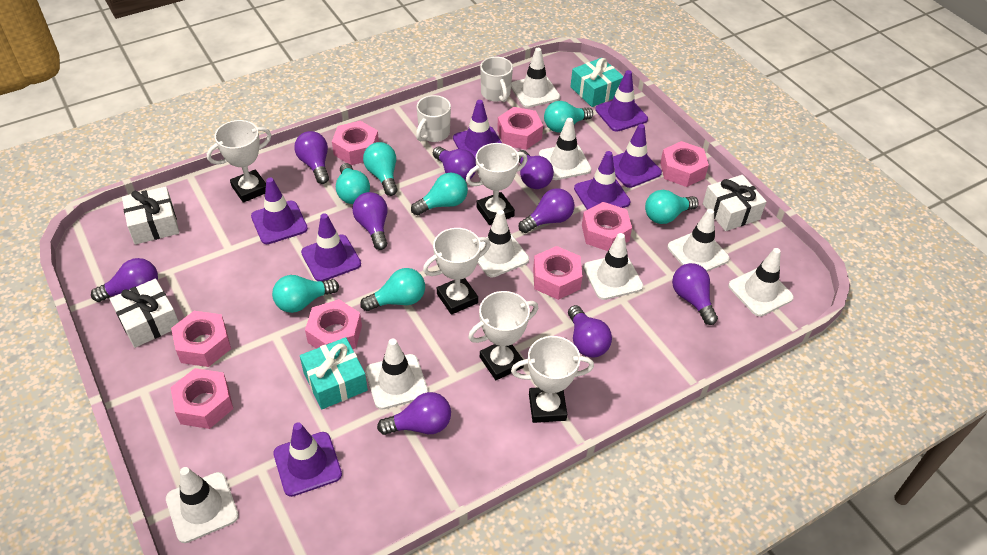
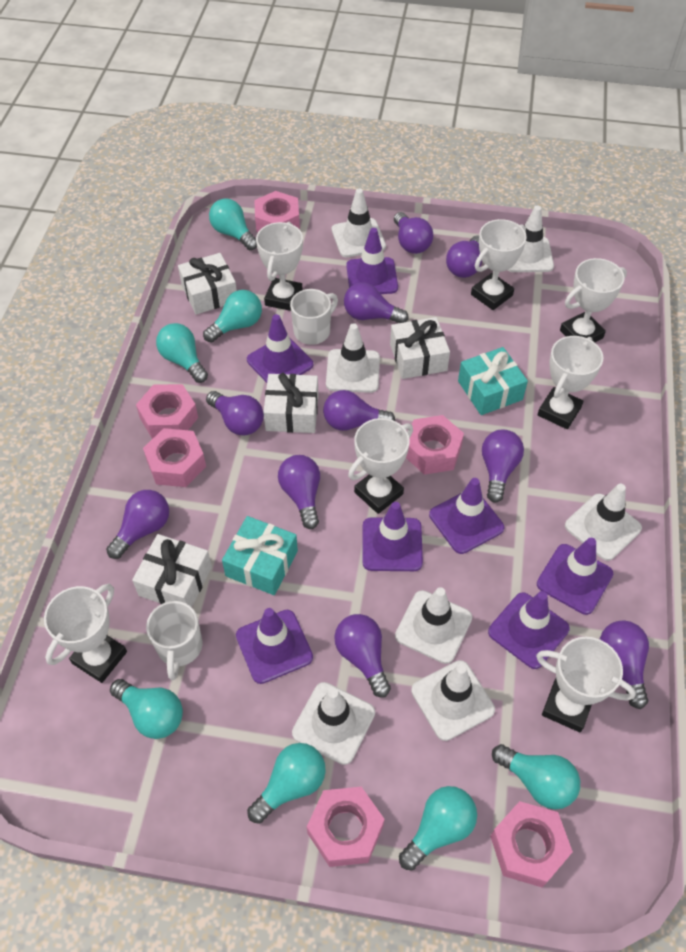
pink nut: 8 -> 6
purple light bulb: 9 -> 10
white gift: 3 -> 4
white traffic cone: 8 -> 7
white trophy: 5 -> 7

